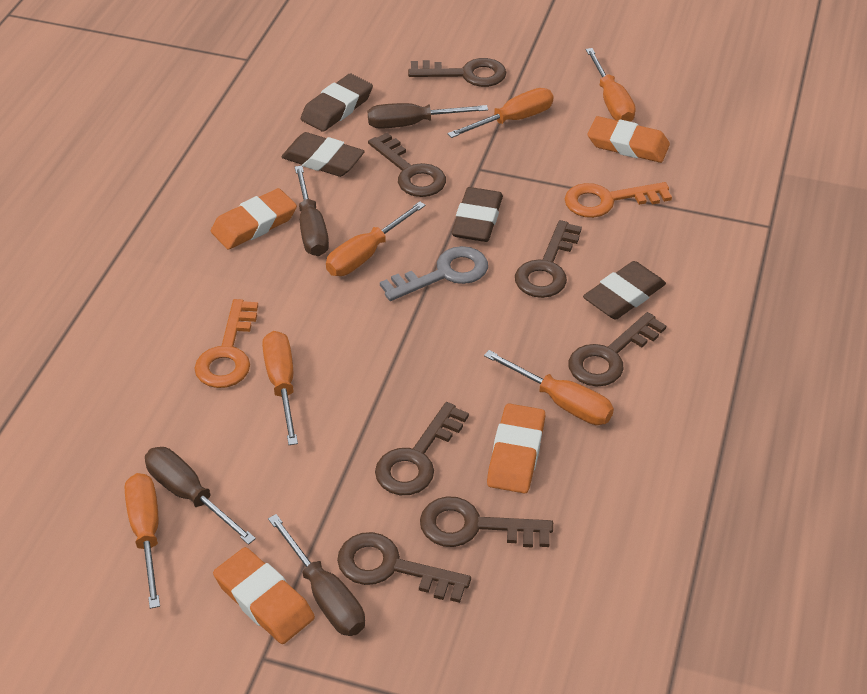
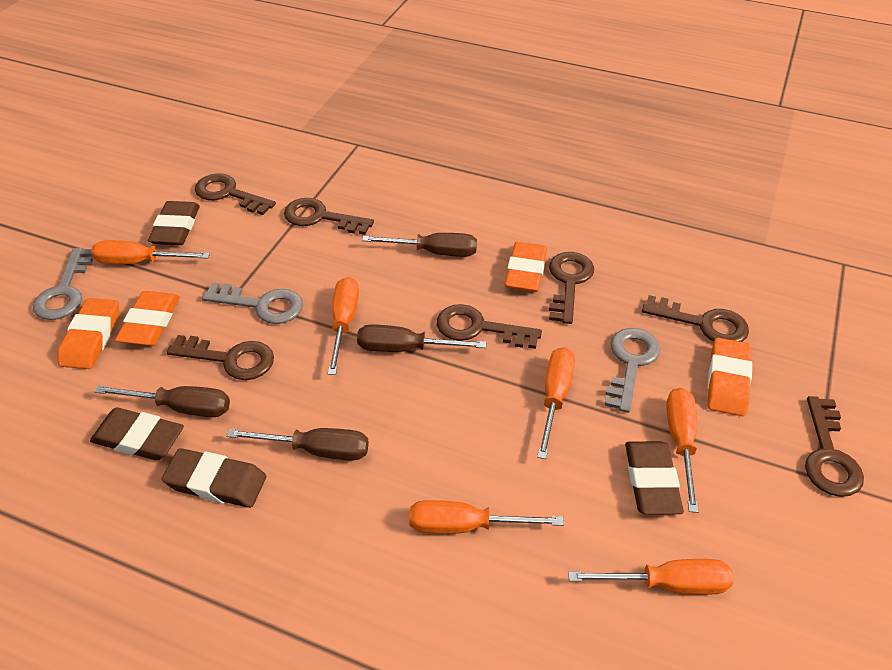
grey key: 1 -> 3
orange key: 2 -> 0

